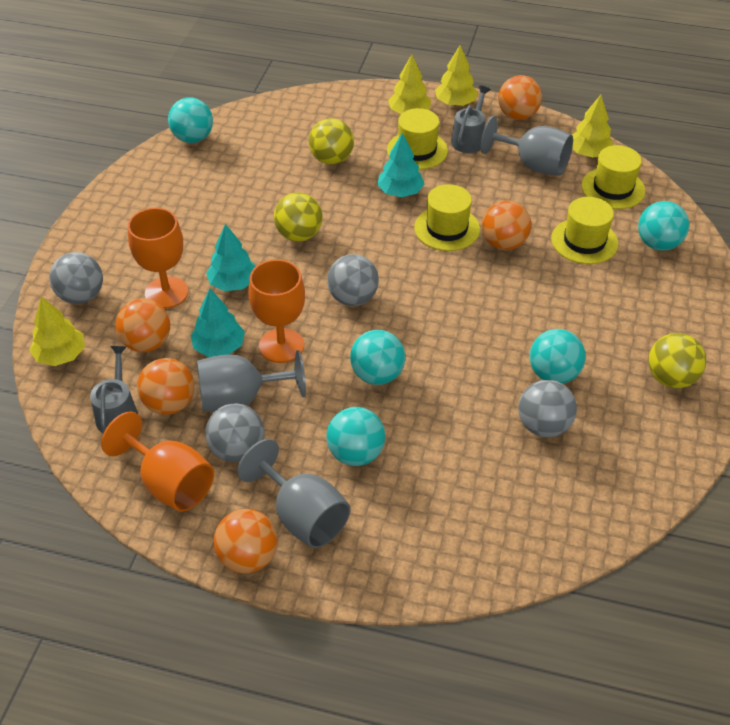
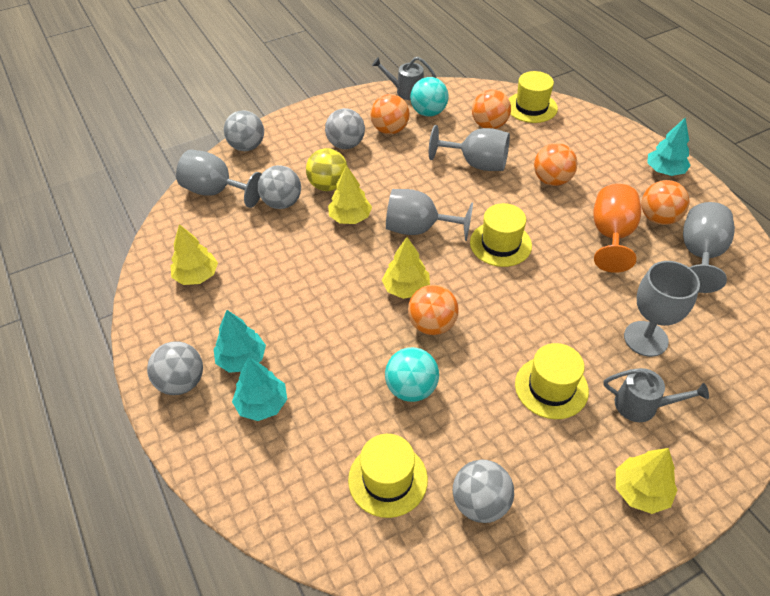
grey ball: 4 -> 5
grey goblet: 3 -> 5
orange goblet: 3 -> 1
turquoise ball: 5 -> 2
yellow ball: 3 -> 1

